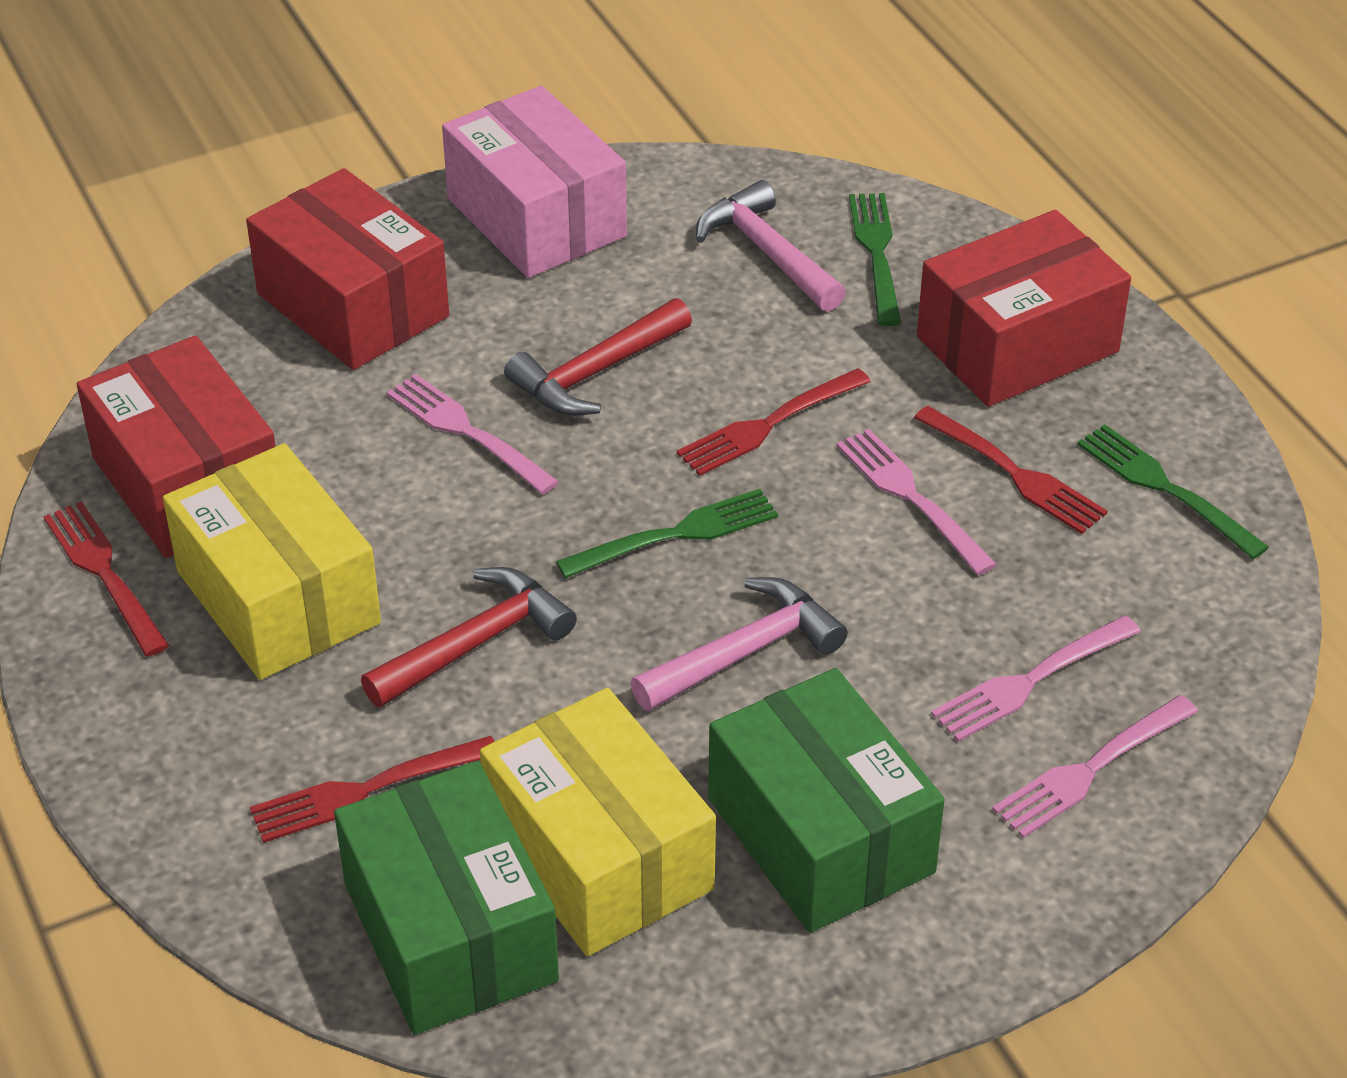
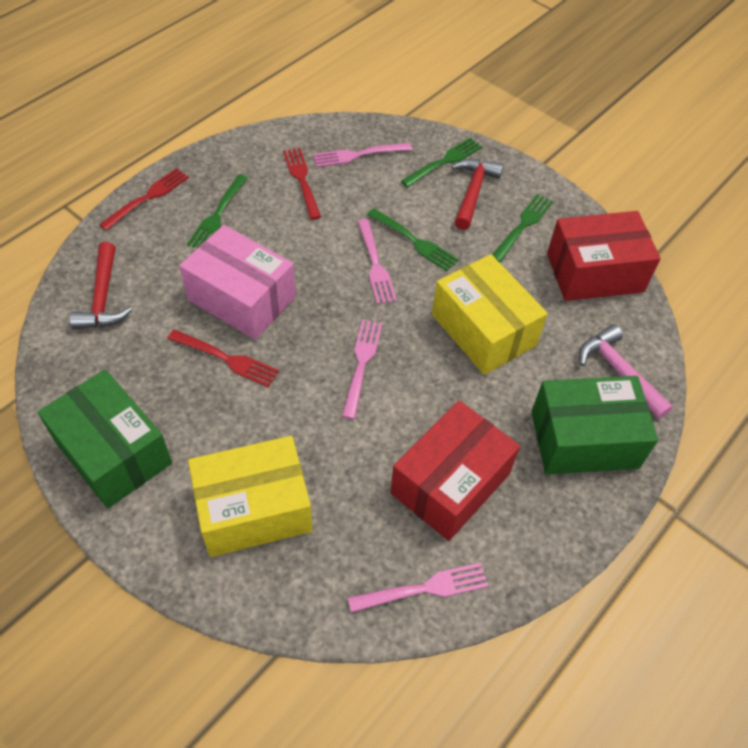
green fork: 3 -> 4
pink hammer: 2 -> 1
red box: 3 -> 2
red fork: 4 -> 3

